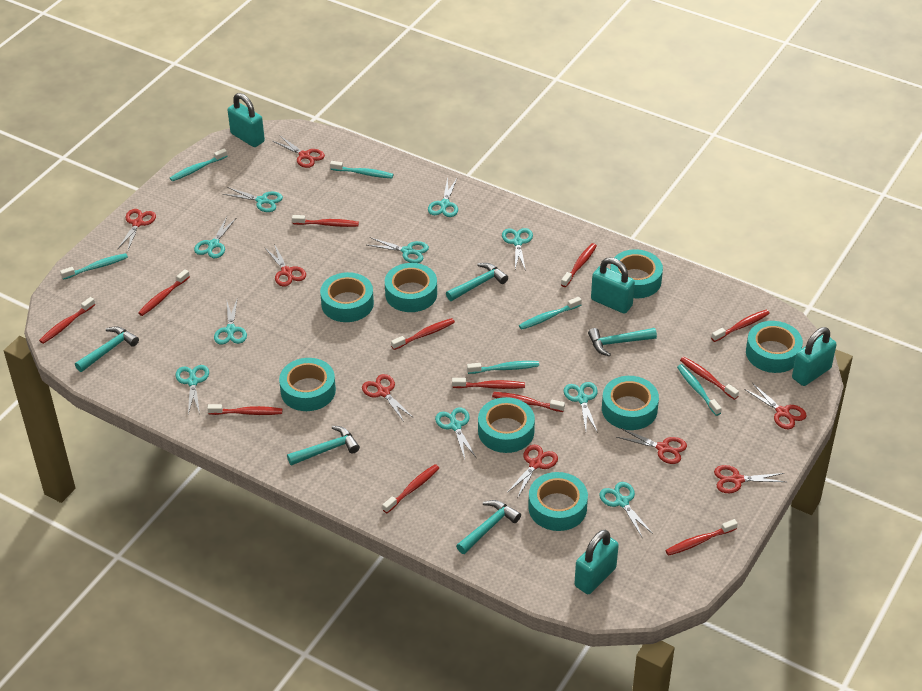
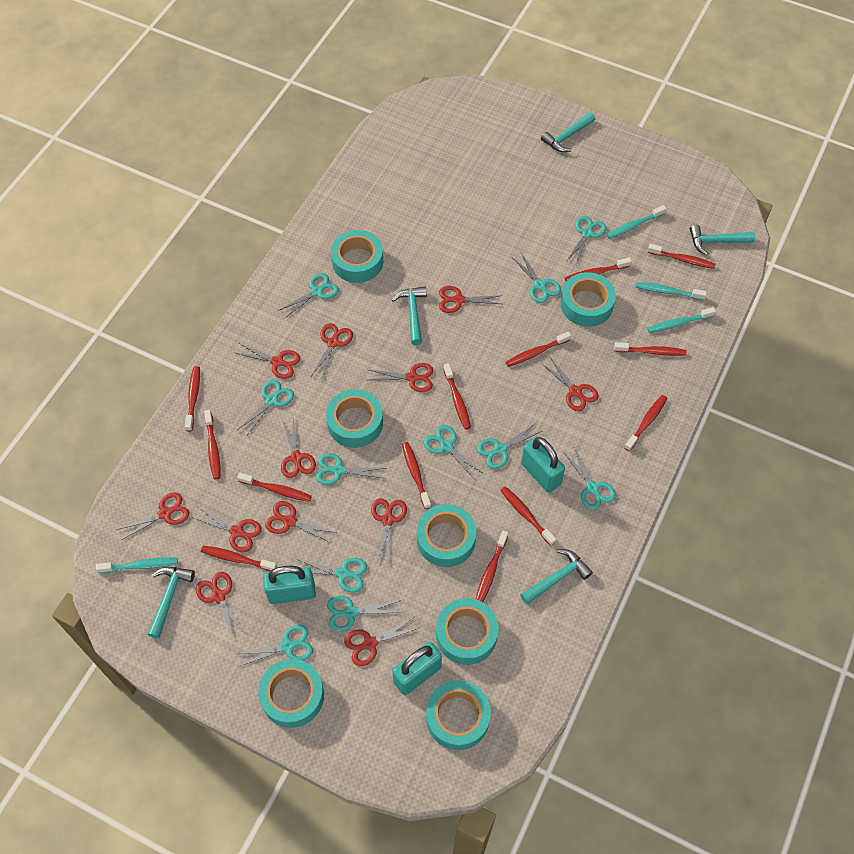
red scissors: 8 -> 12
red toothbrush: 12 -> 13
turquoise padlock: 4 -> 3
turquoise scissors: 10 -> 11
turquoise tape: 8 -> 7
turquoise toothbrush: 6 -> 4

